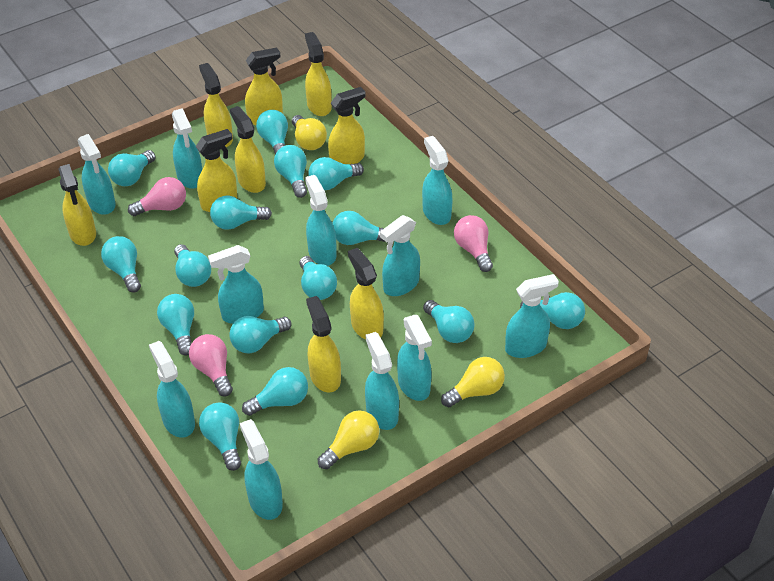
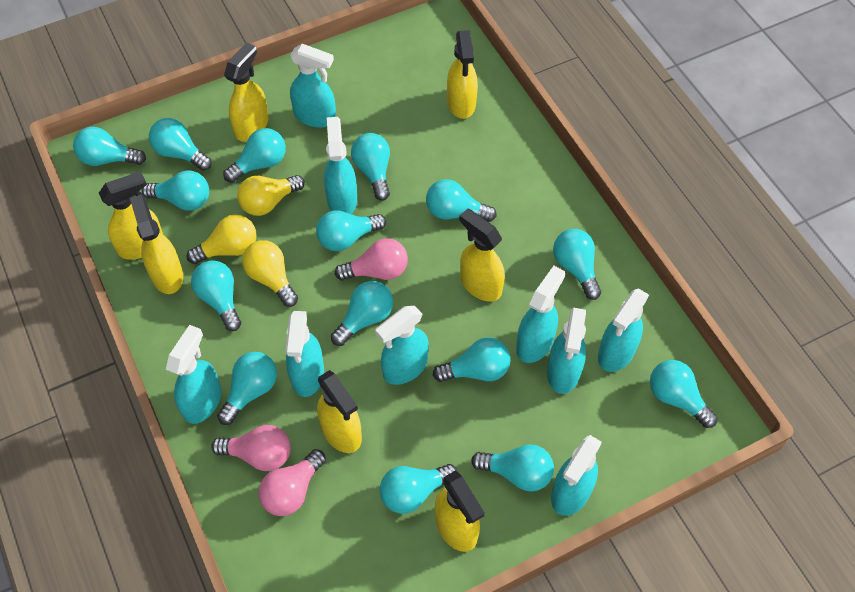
turquoise spray bottle: 11 -> 9
yellow spray bottle: 9 -> 7

